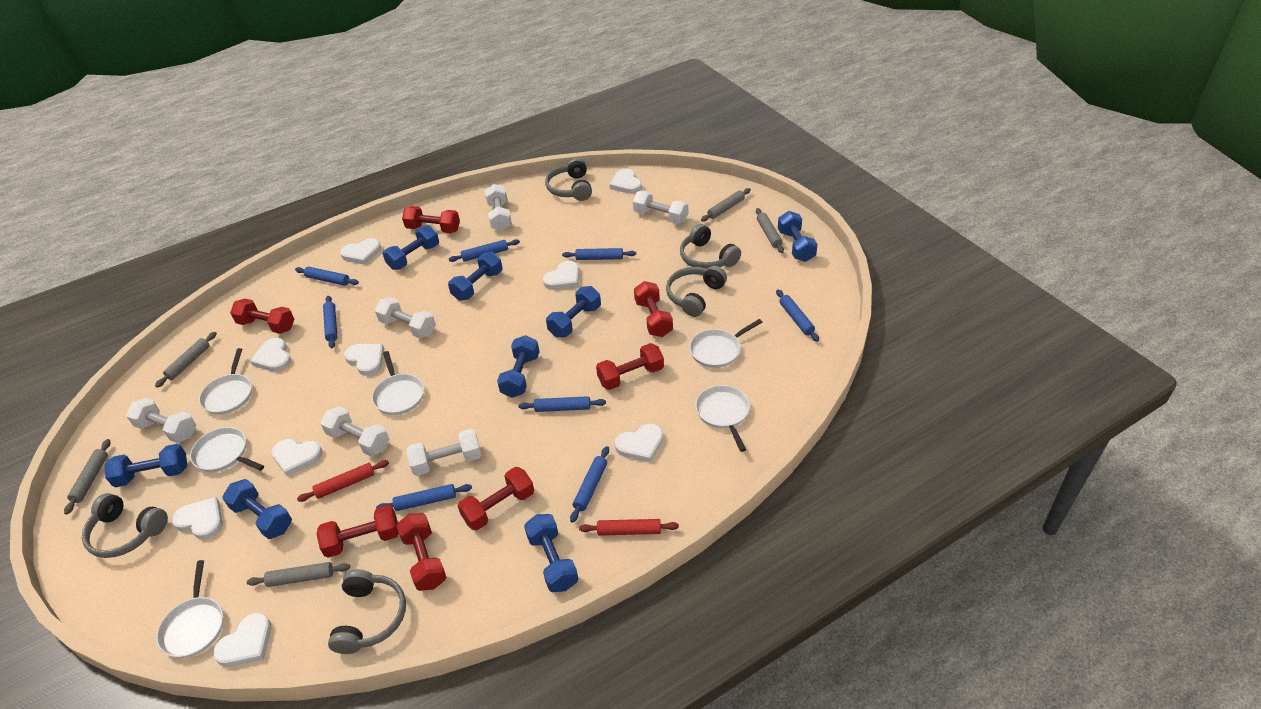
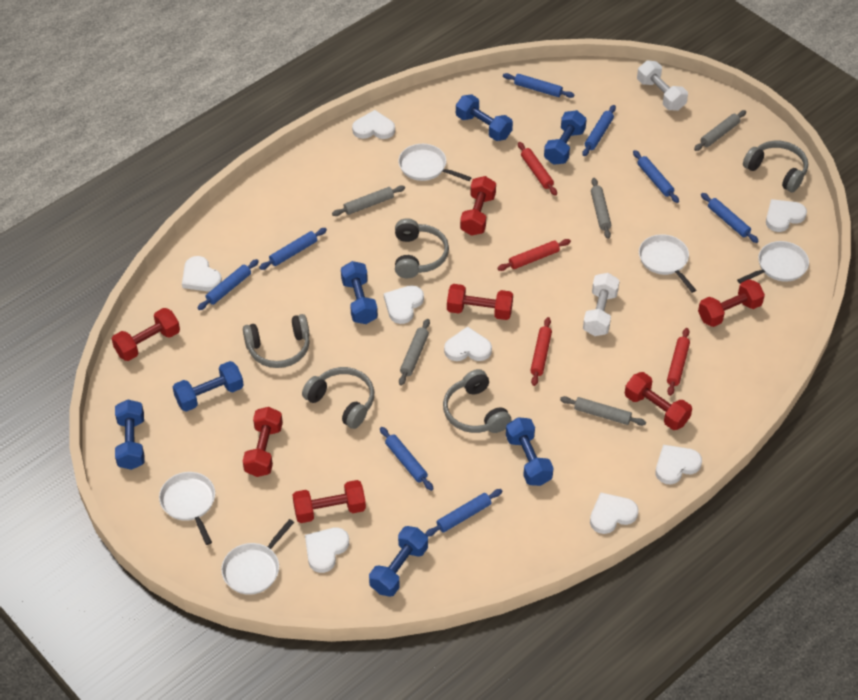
blue dumbbell: 8 -> 7
red rolling pin: 2 -> 4
white dumbbell: 6 -> 2
white heart: 9 -> 8
white pan: 6 -> 5

